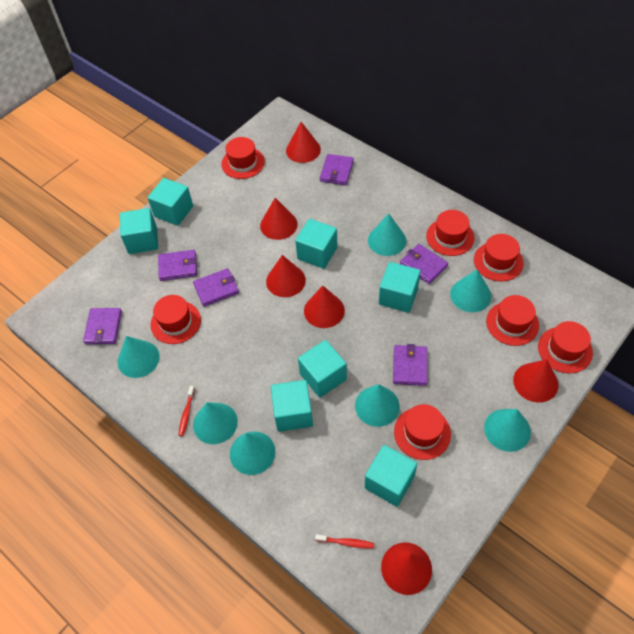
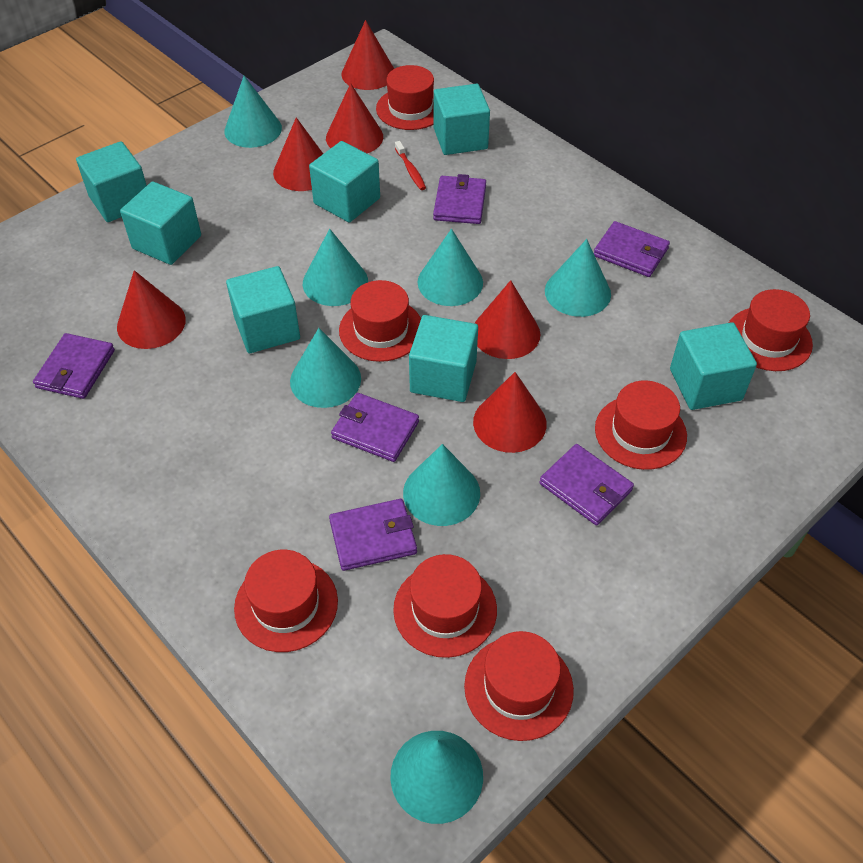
red toothbrush: 2 -> 1

